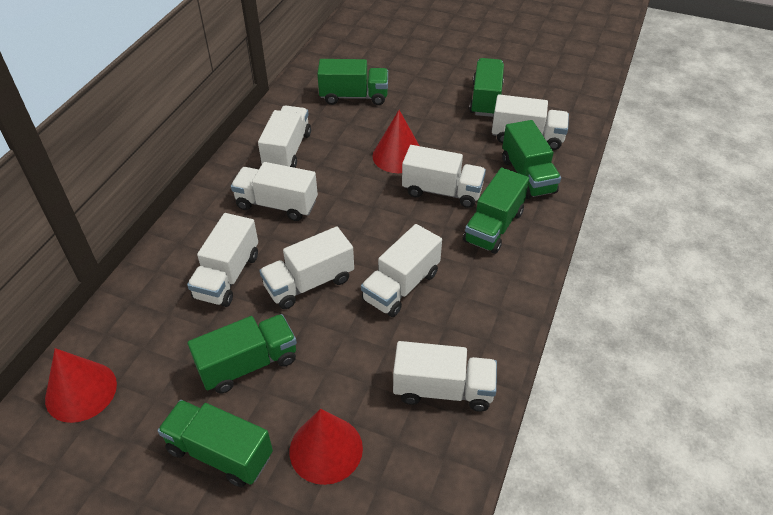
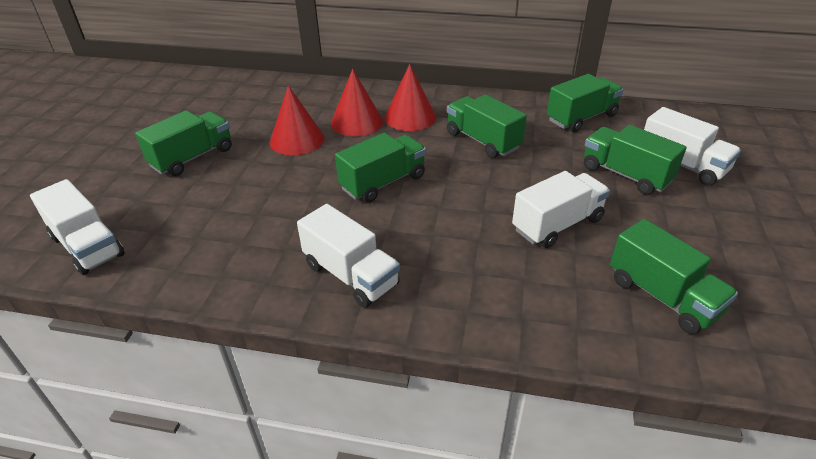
white truck: 8 -> 4

